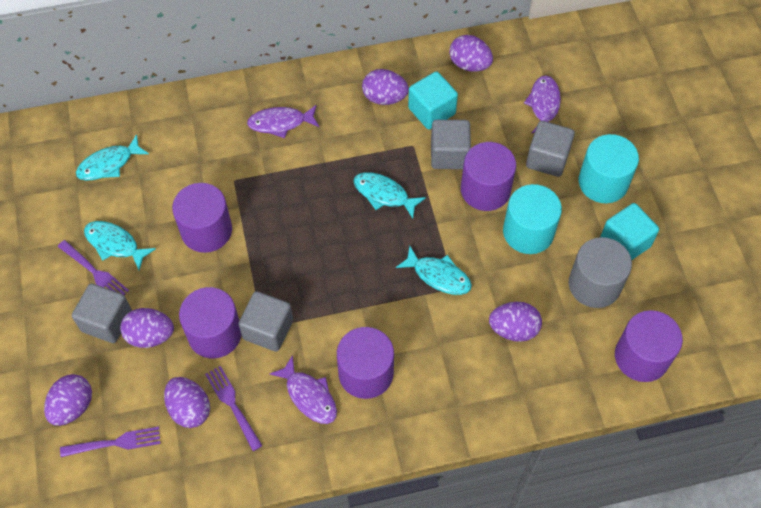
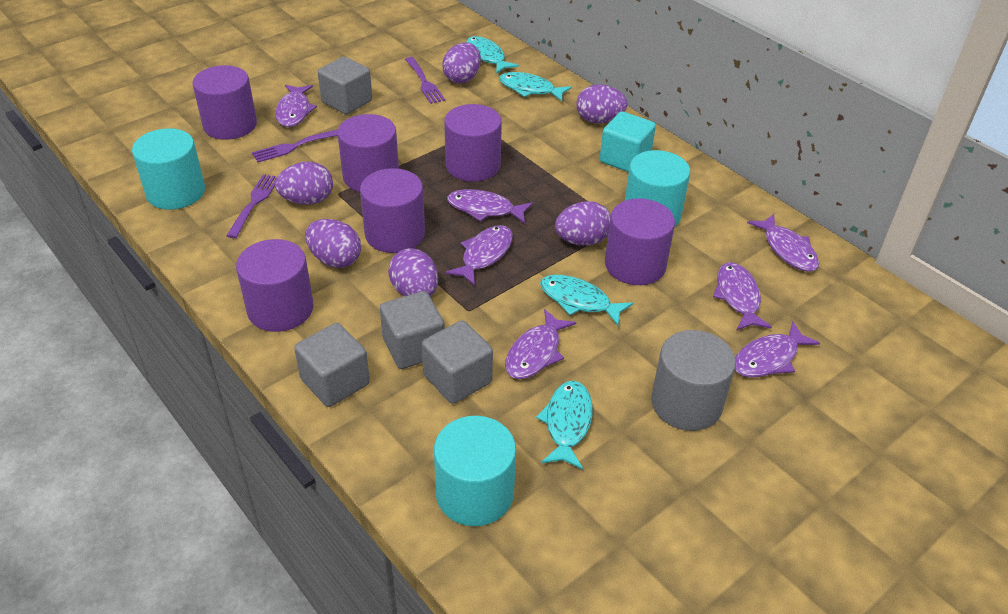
purple cylinder: 5 -> 6
purple fish: 3 -> 7
turquoise cube: 2 -> 1
turquoise cylinder: 2 -> 3

